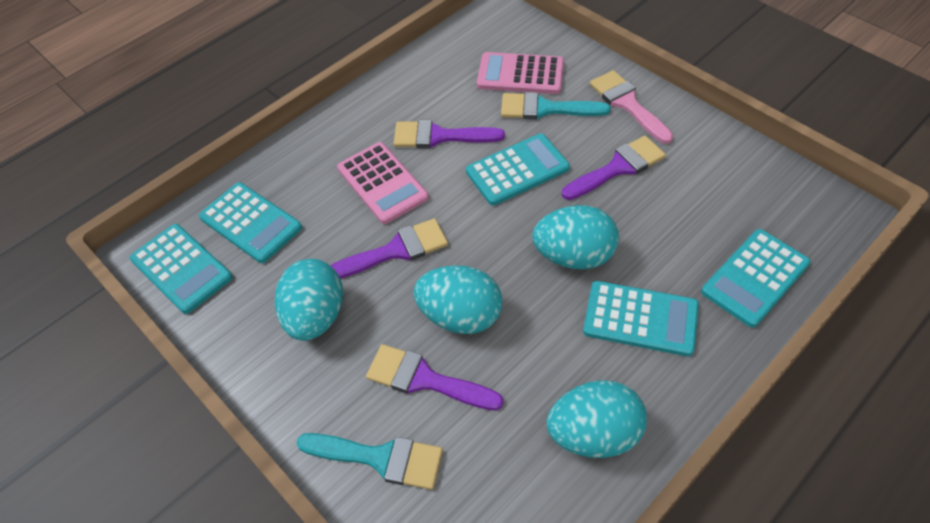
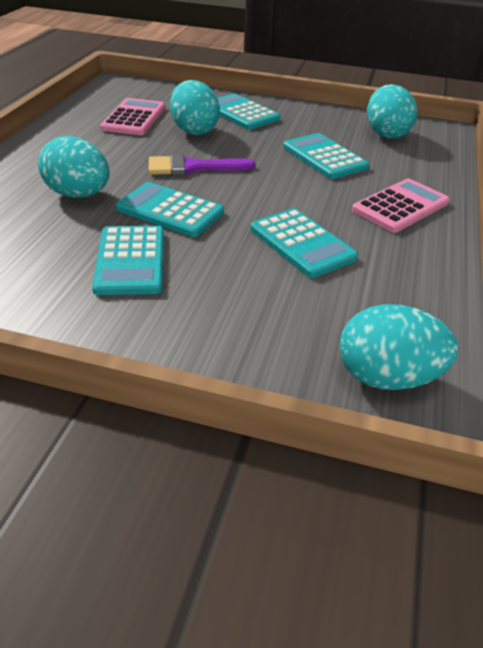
pink brush: 1 -> 0
purple brush: 4 -> 1
turquoise brush: 2 -> 0

